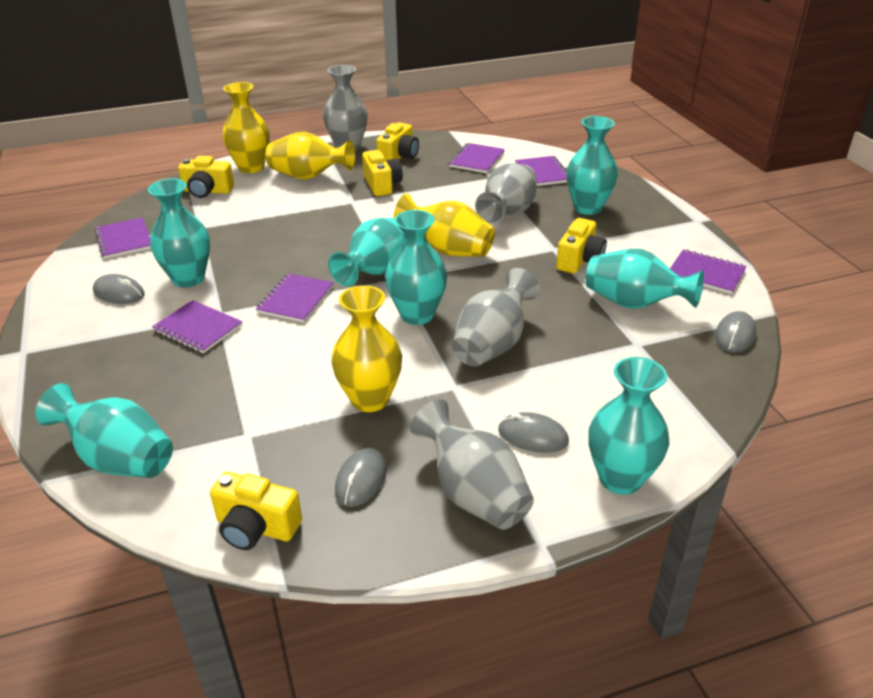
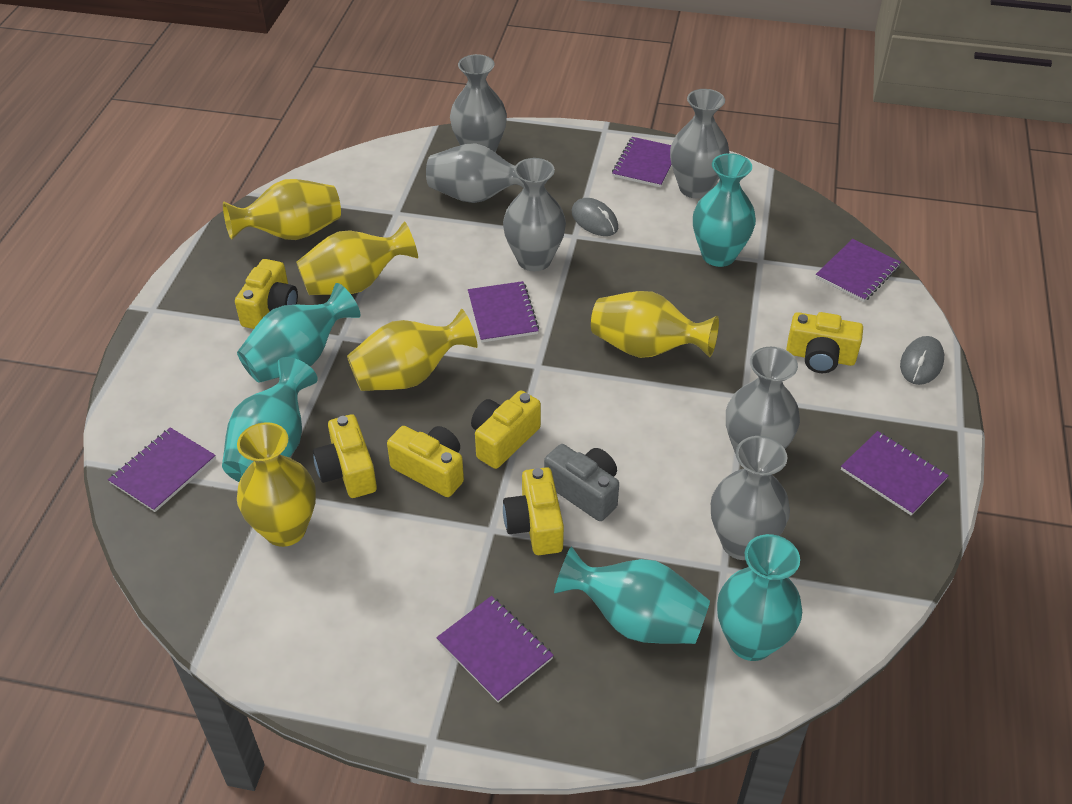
grey camera: 0 -> 1
grey mouse: 4 -> 2
grey vase: 4 -> 6
turquoise vase: 7 -> 5
yellow camera: 5 -> 6
yellow vase: 4 -> 5

